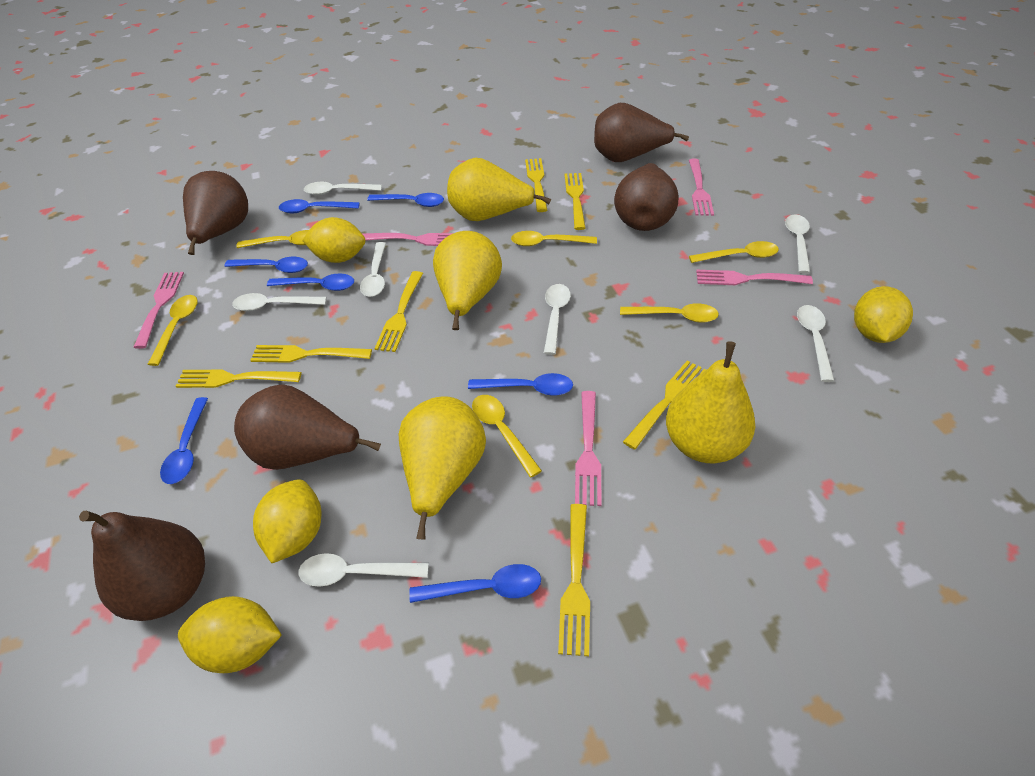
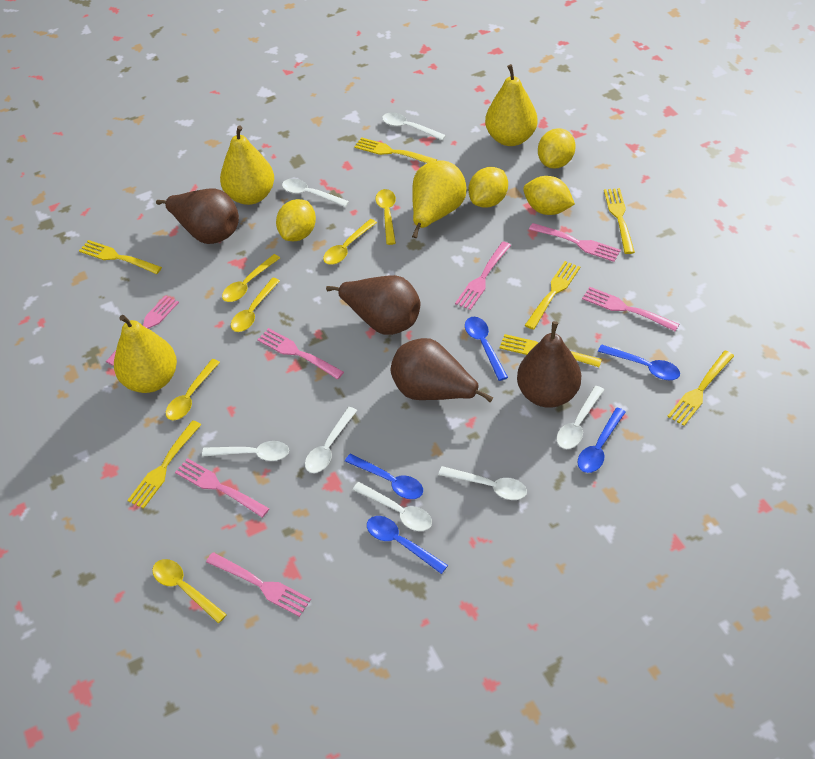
blue spoon: 7 -> 5
brown pear: 5 -> 4
pink fork: 5 -> 7

